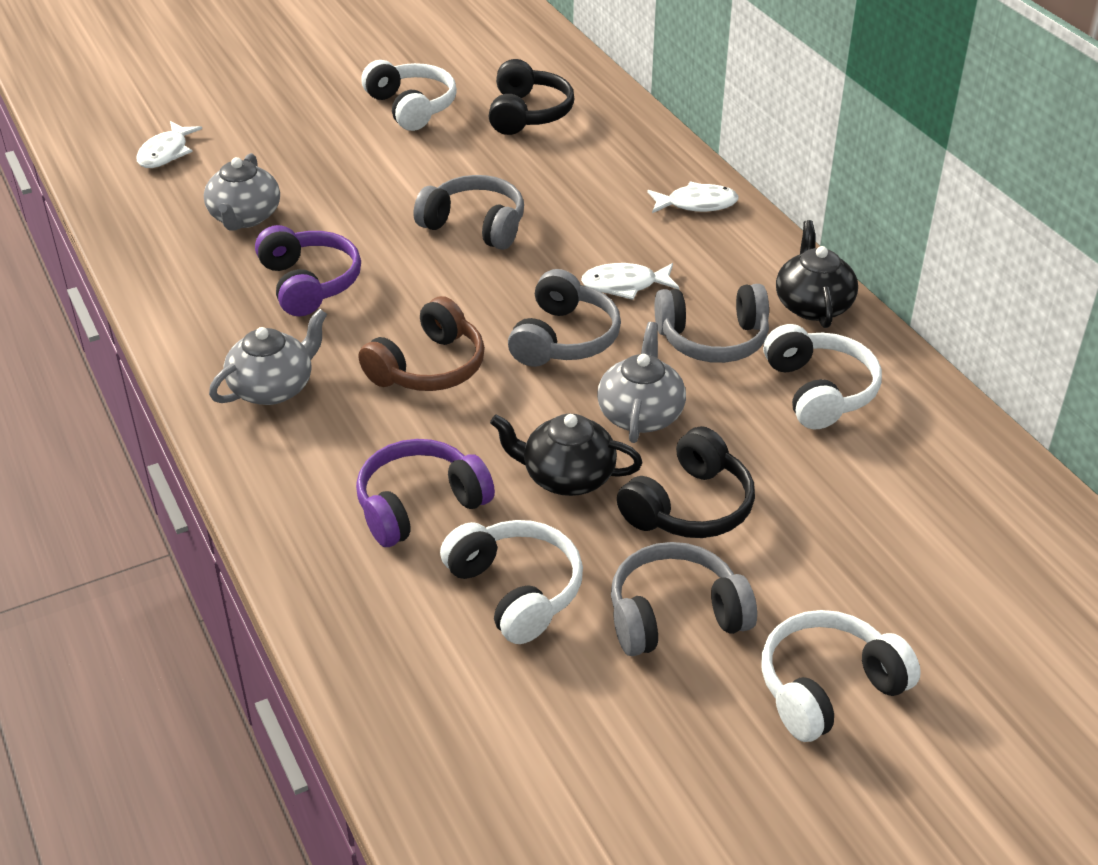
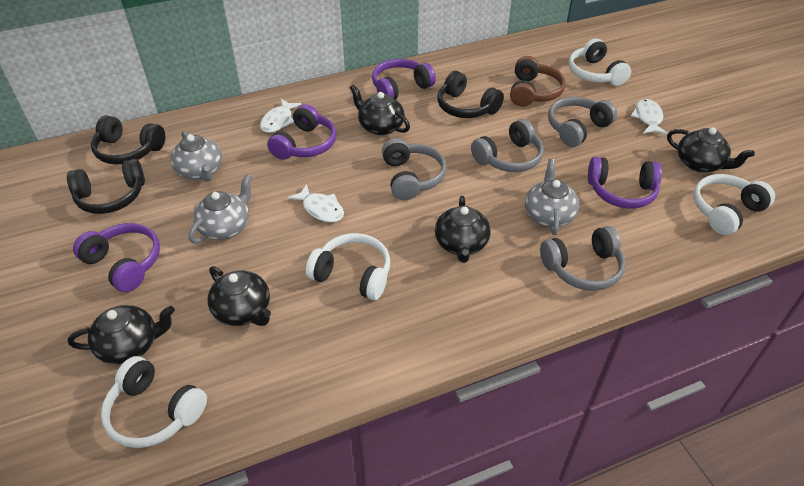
black headphones: 2 -> 3
black teapot: 2 -> 5
purple headphones: 2 -> 4

